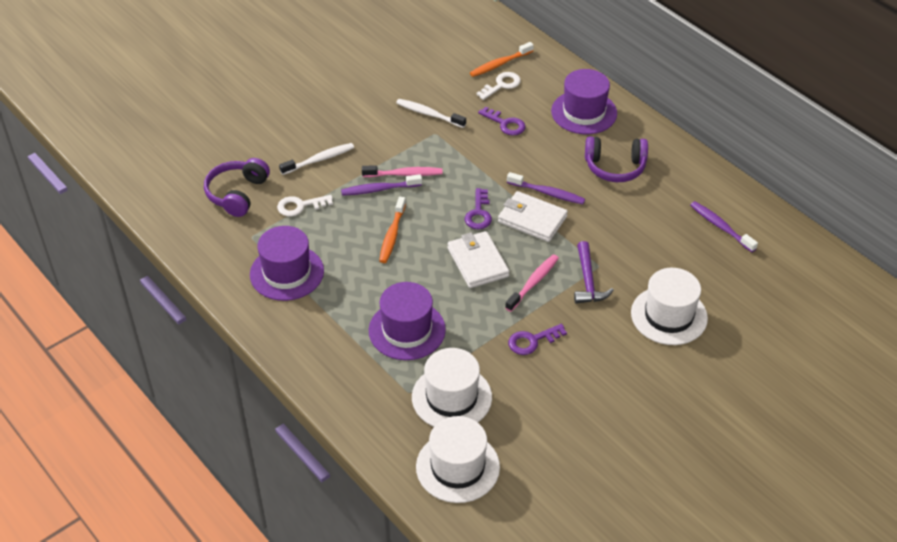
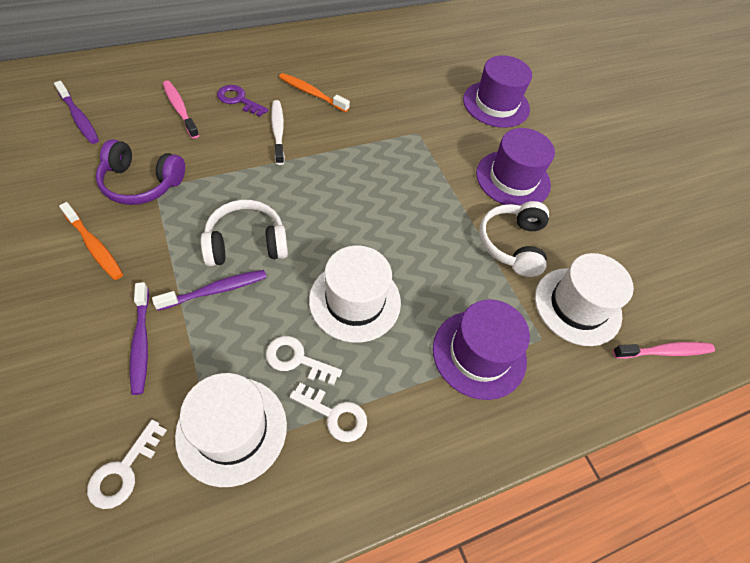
purple hammer: 1 -> 0
purple headphones: 2 -> 1
purple key: 3 -> 1
white headphones: 0 -> 2
white key: 2 -> 3
white toothbrush: 2 -> 1
white wallet: 2 -> 0

